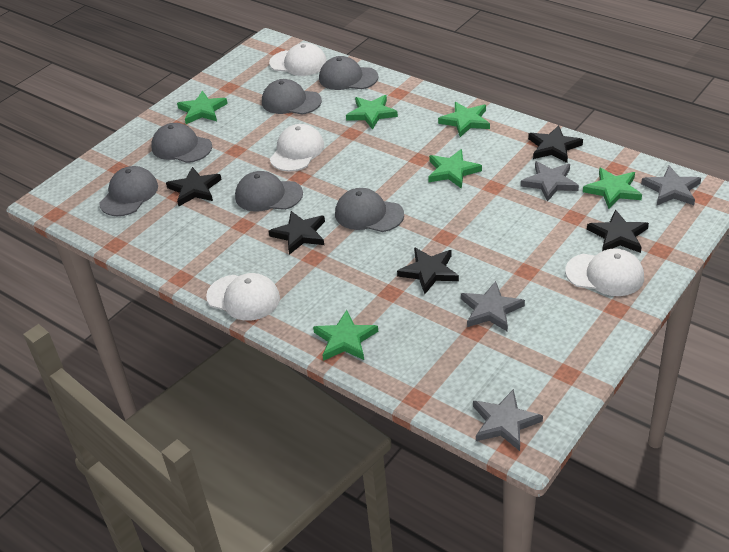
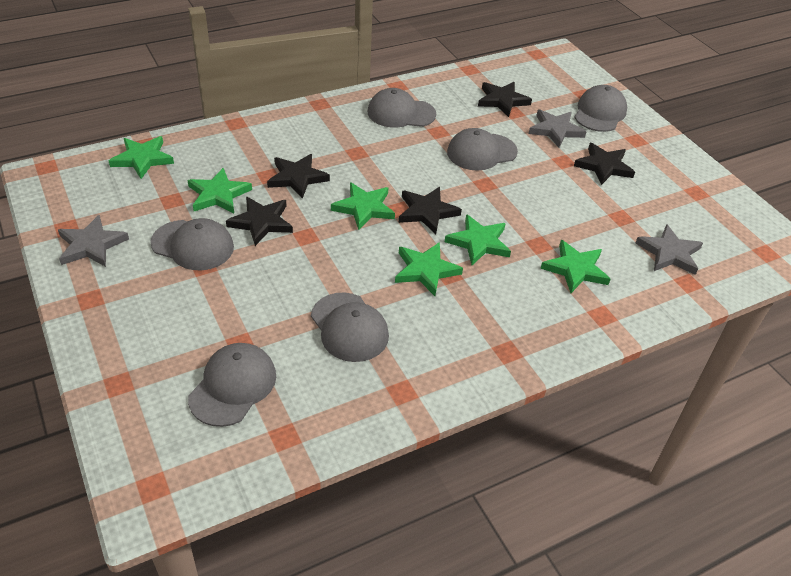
grey star: 4 -> 3
white cap: 4 -> 0

